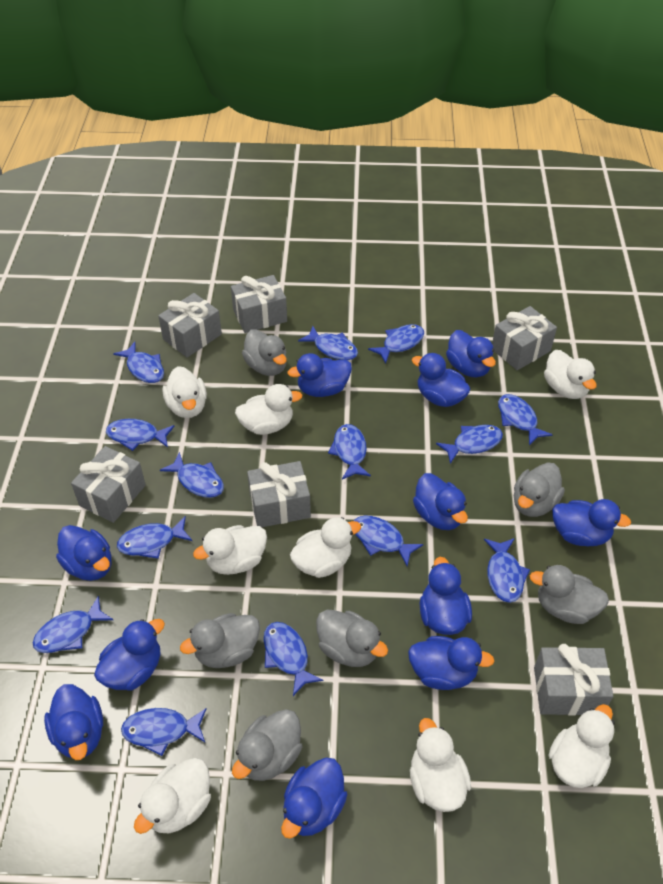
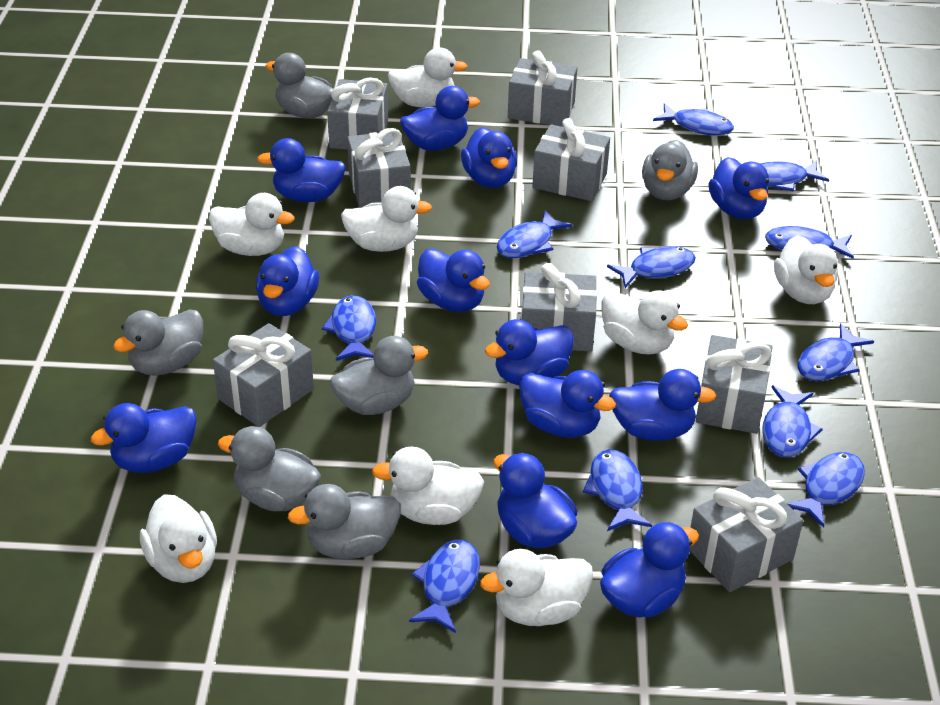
blue duck: 11 -> 12
blue fish: 14 -> 11
grey gift: 6 -> 8

